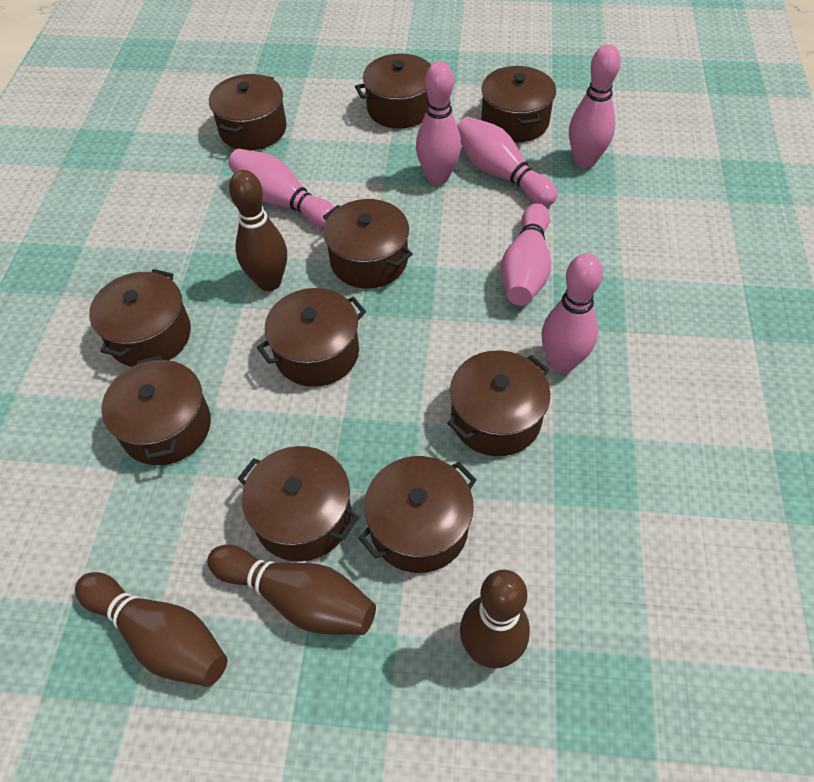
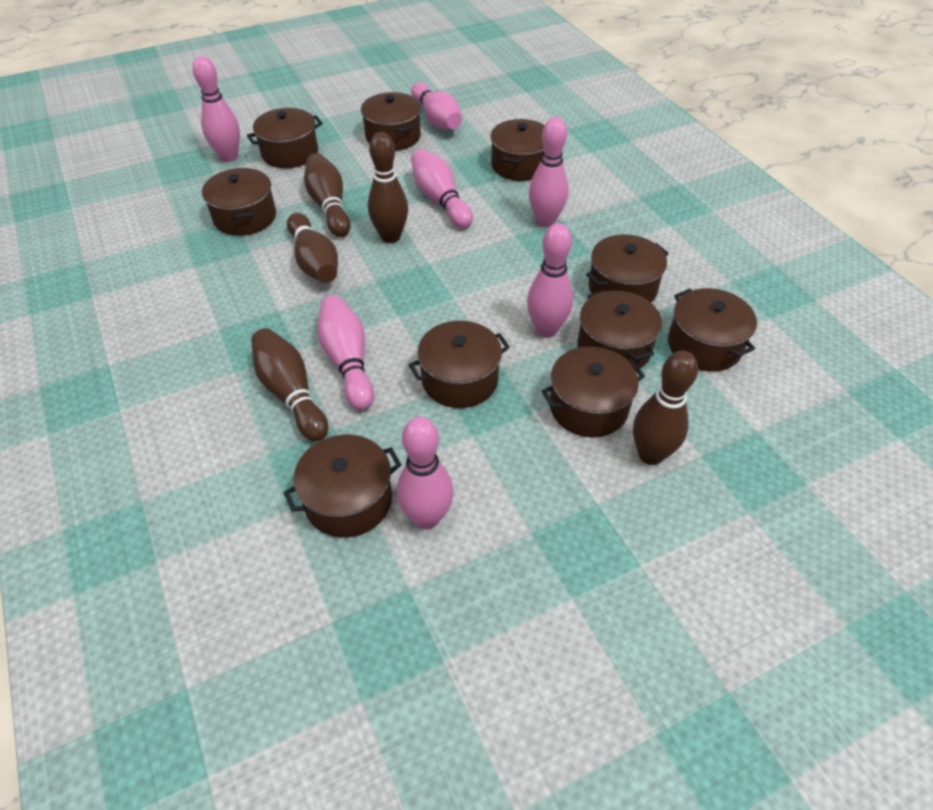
brown bowling pin: 4 -> 5
pink bowling pin: 6 -> 7

